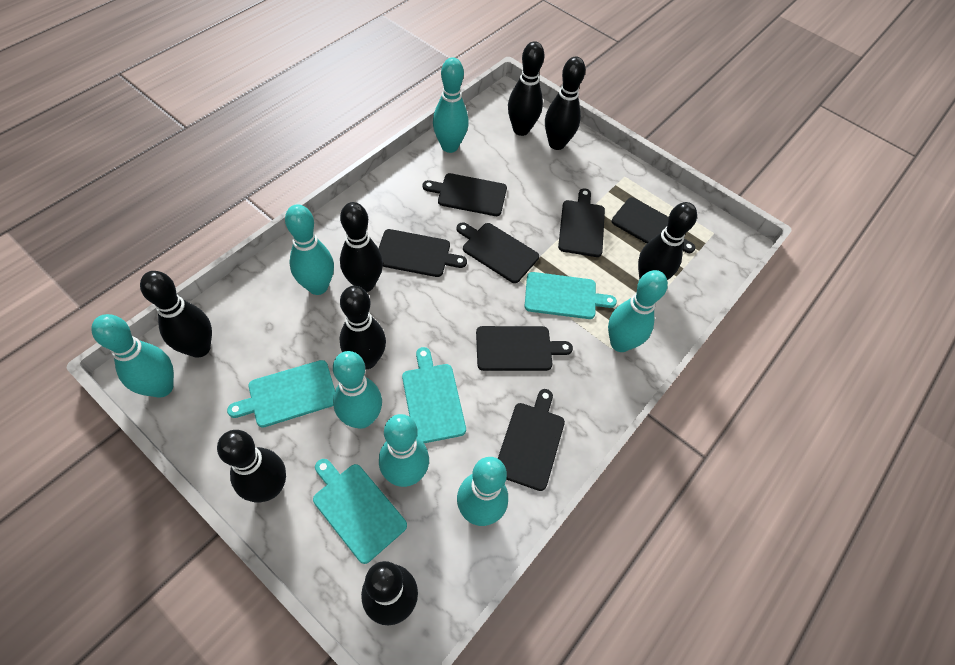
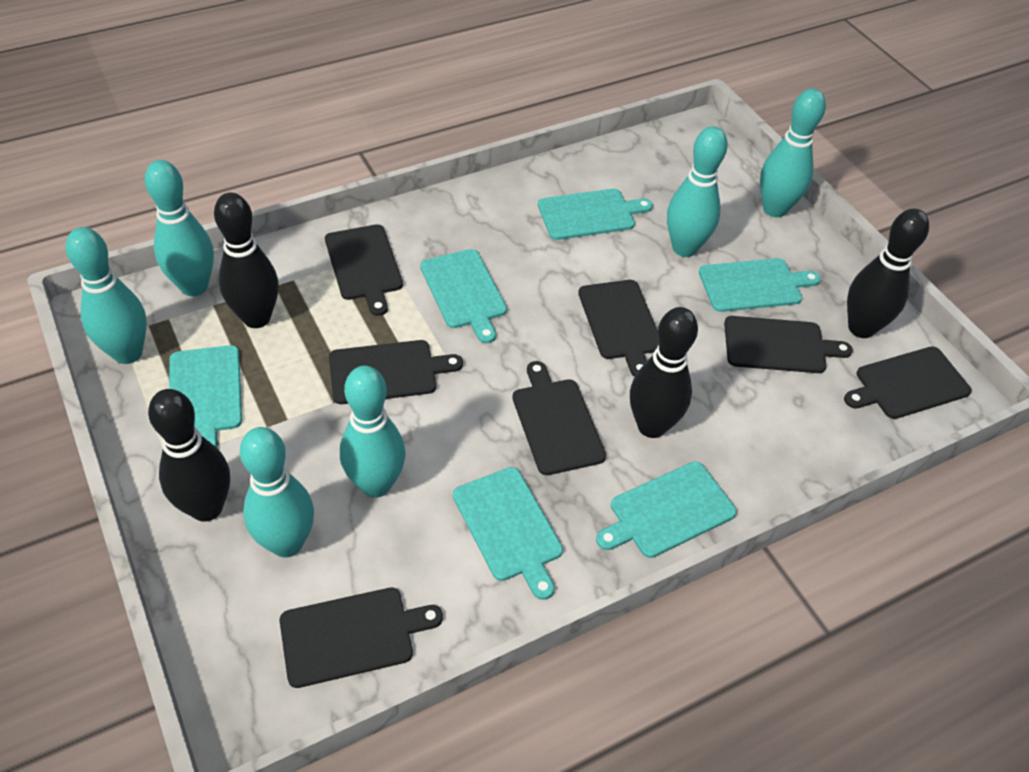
black bowling pin: 8 -> 4
turquoise bowling pin: 7 -> 6
turquoise cutting board: 4 -> 6

